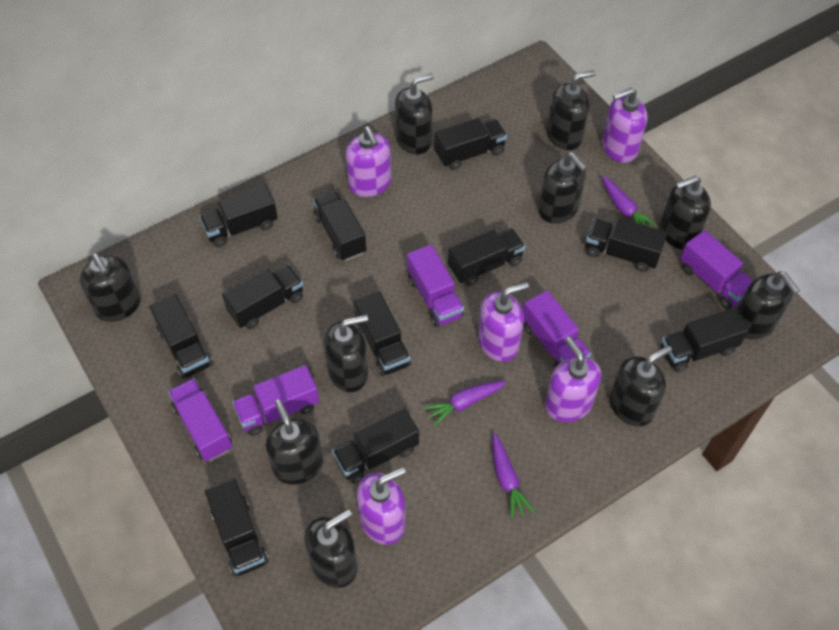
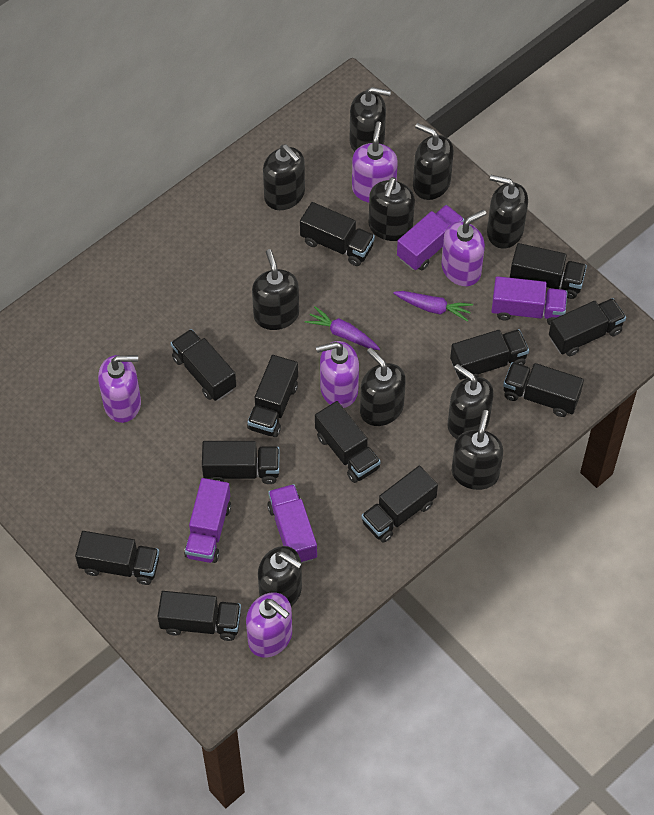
black truck: 11 -> 12
purple carrot: 3 -> 2
purple truck: 5 -> 4

